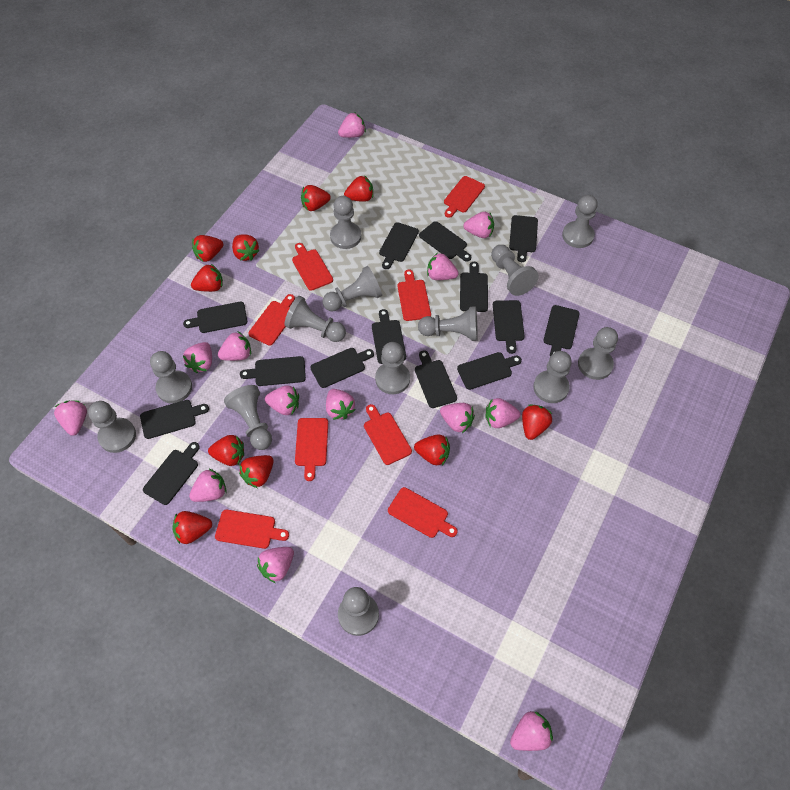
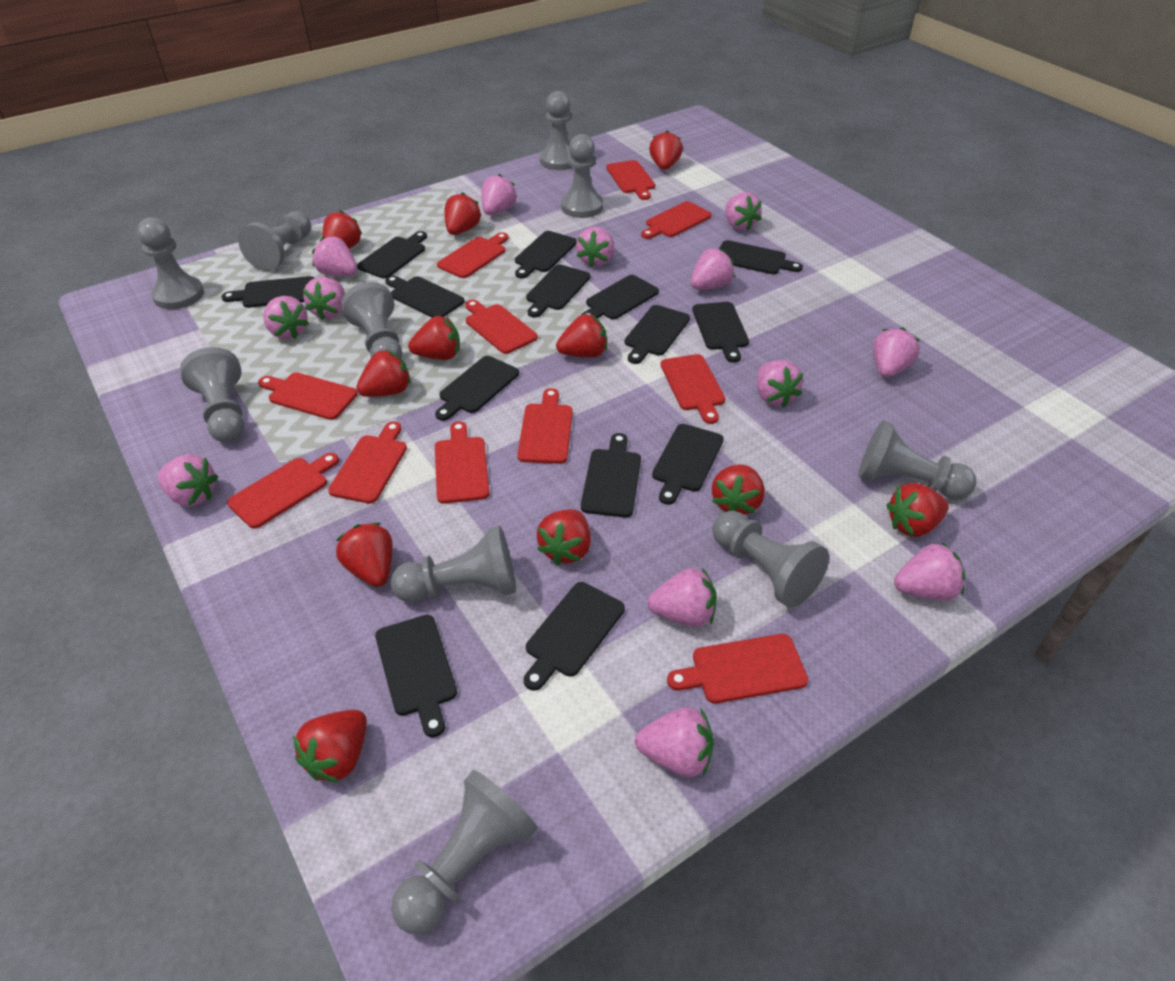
grey pawn: 13 -> 10
red cutting board: 8 -> 11
red strawberry: 10 -> 11

